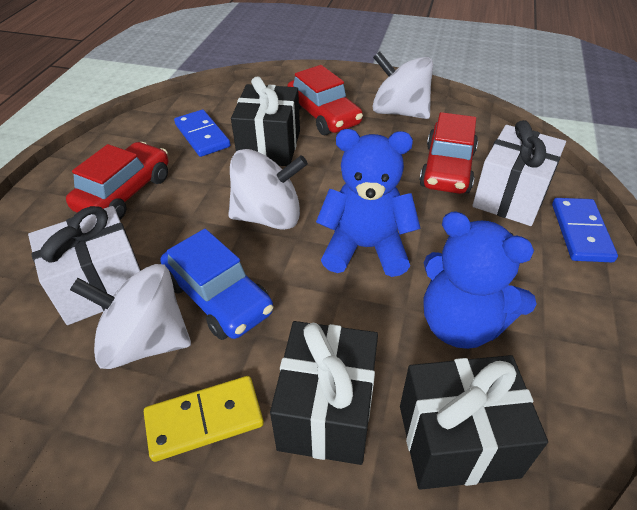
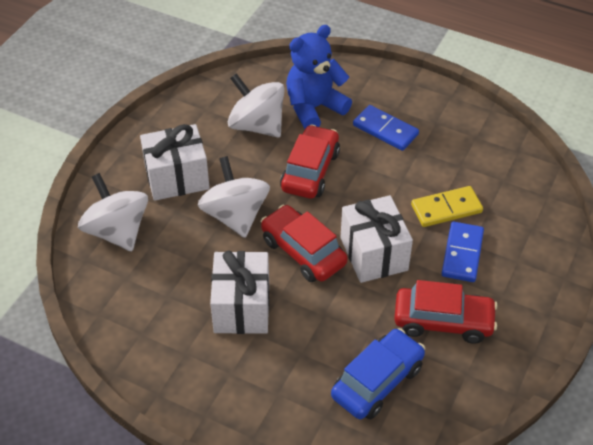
black gift: 3 -> 0
blue teddy bear: 2 -> 1
white gift: 2 -> 3

